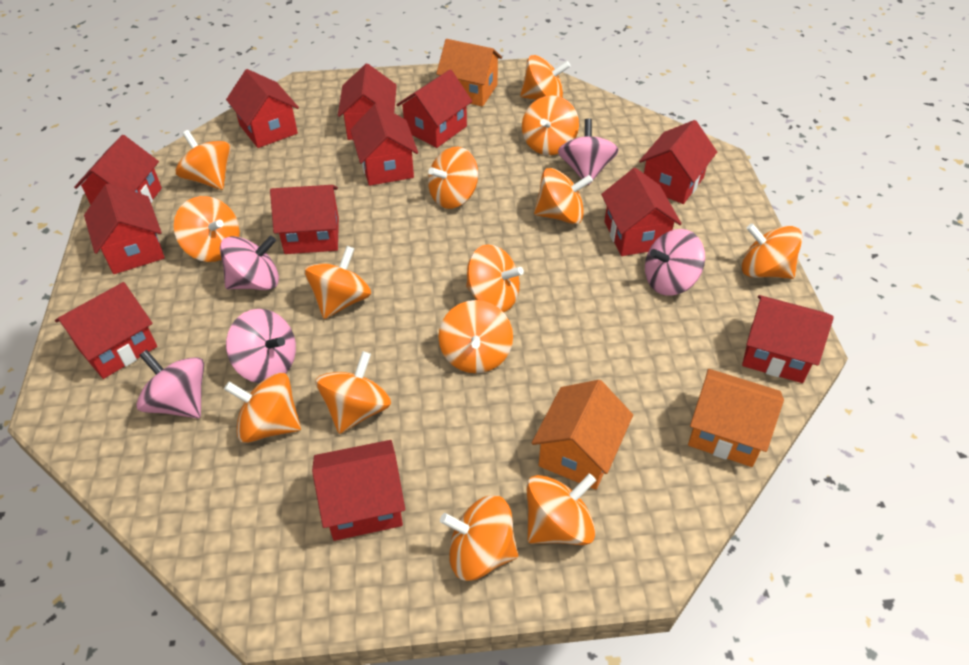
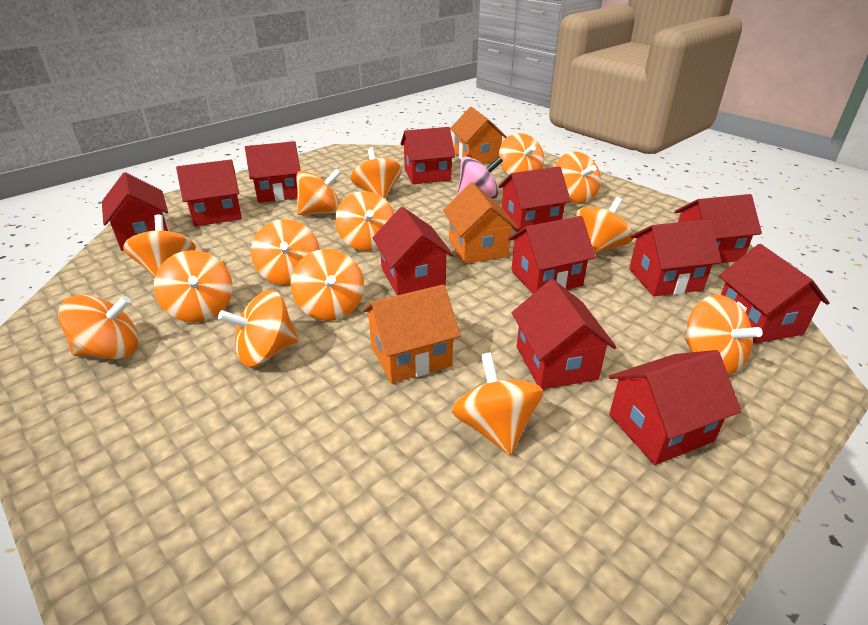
pink spinning top: 5 -> 1

